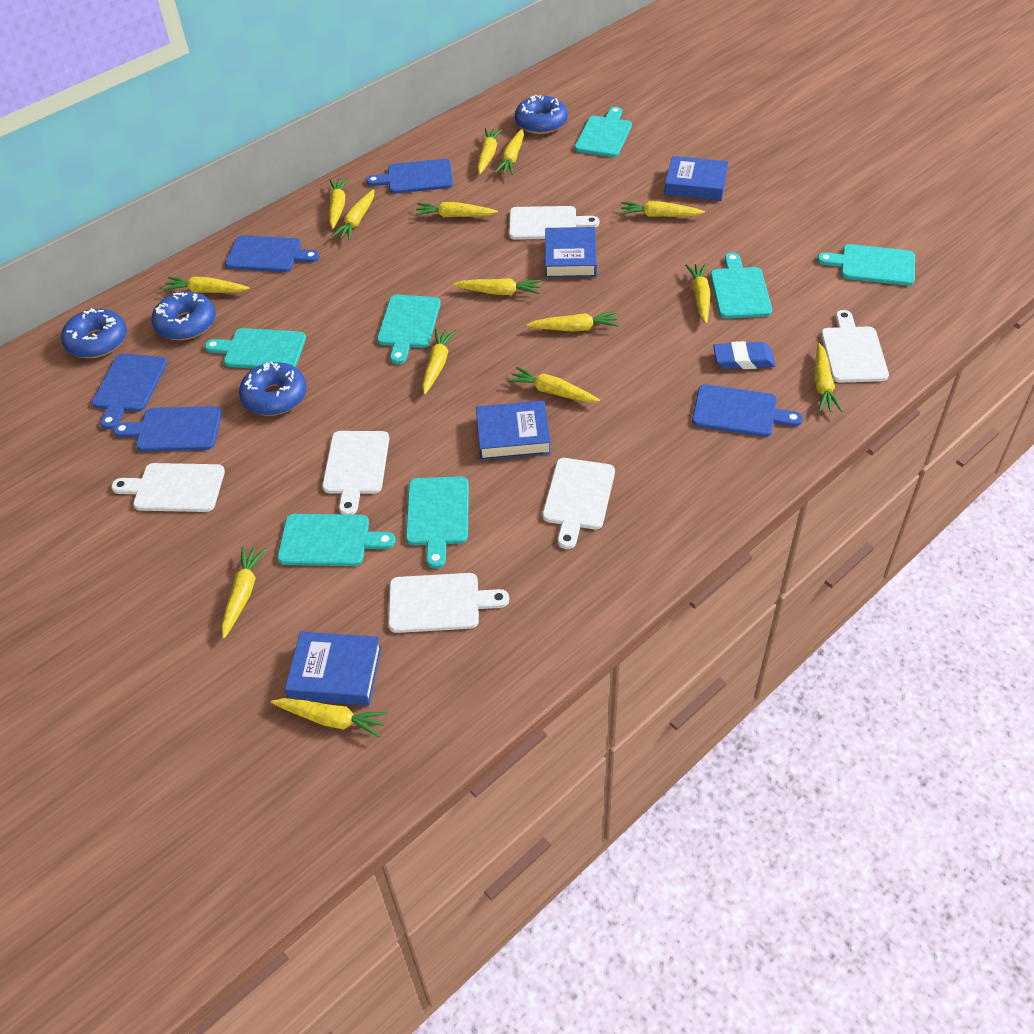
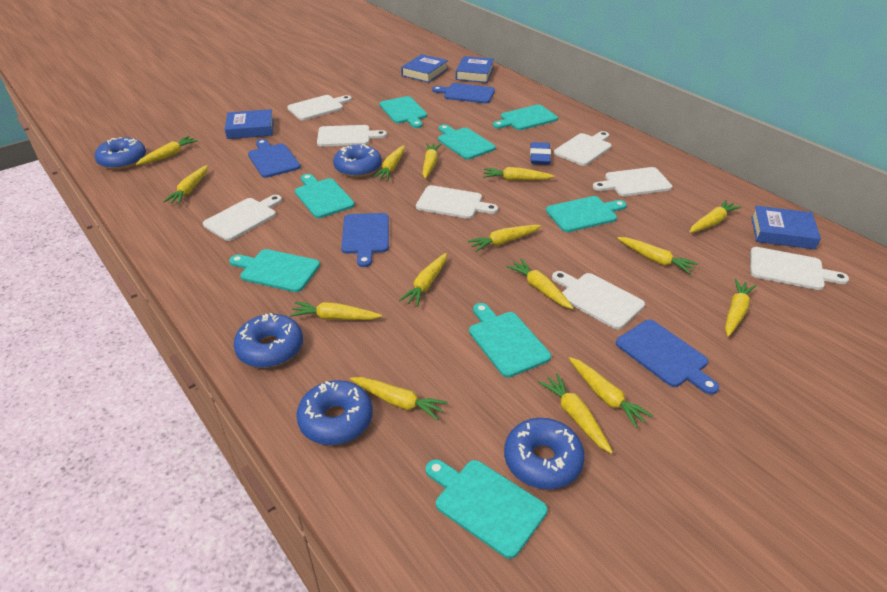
blue cutting board: 5 -> 4
blue donut: 4 -> 5
turquoise cutting board: 7 -> 8
white cutting board: 6 -> 8

